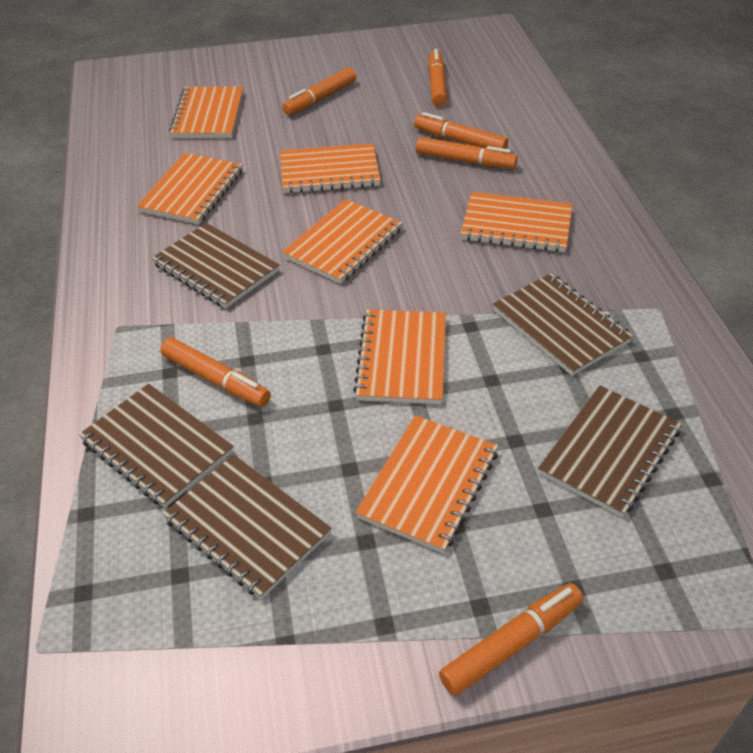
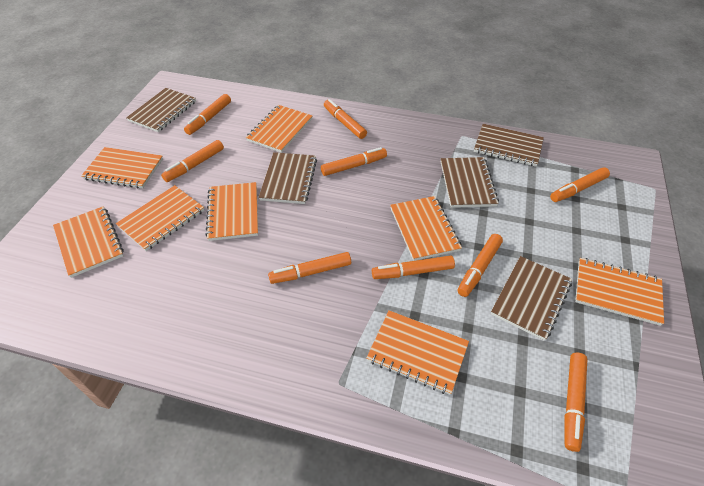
orange marker: 6 -> 9
orange notebook: 7 -> 8

